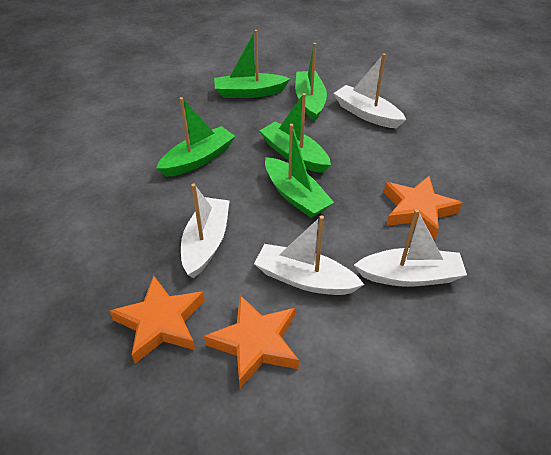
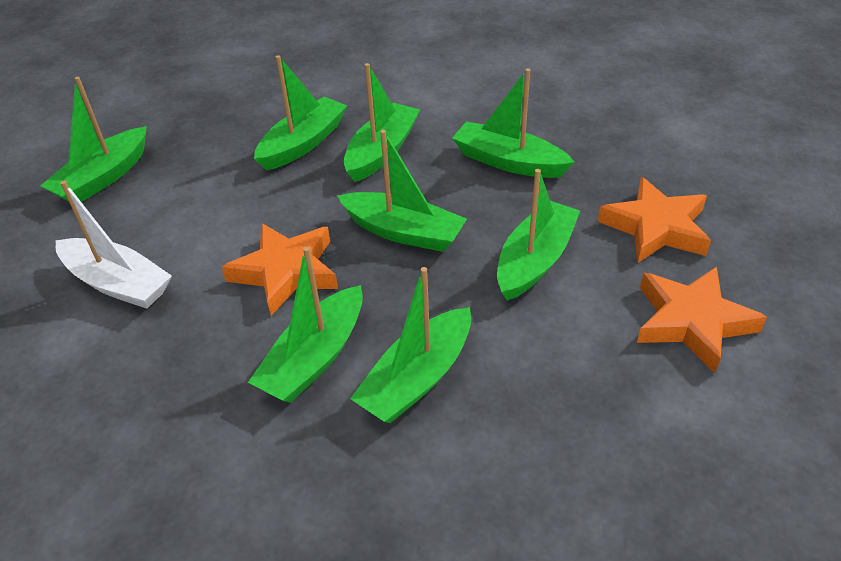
green boat: 5 -> 8
white boat: 4 -> 1

